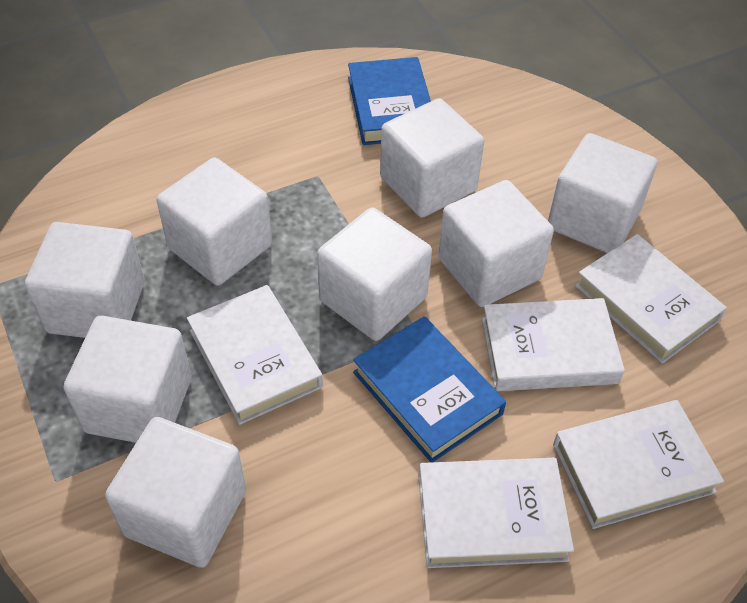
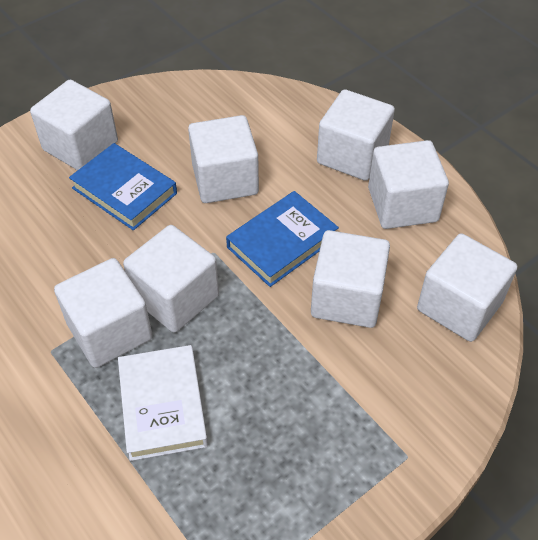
white book: 5 -> 1

